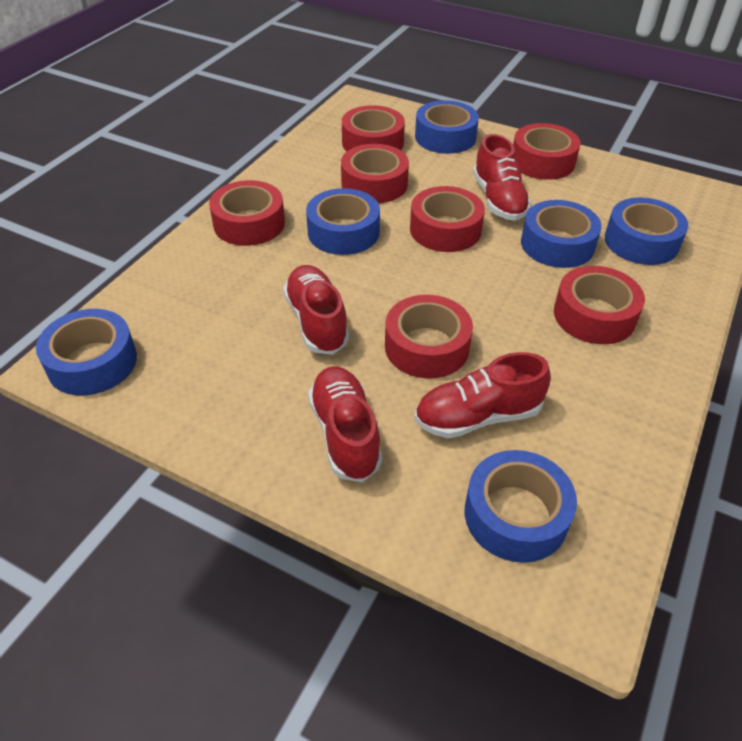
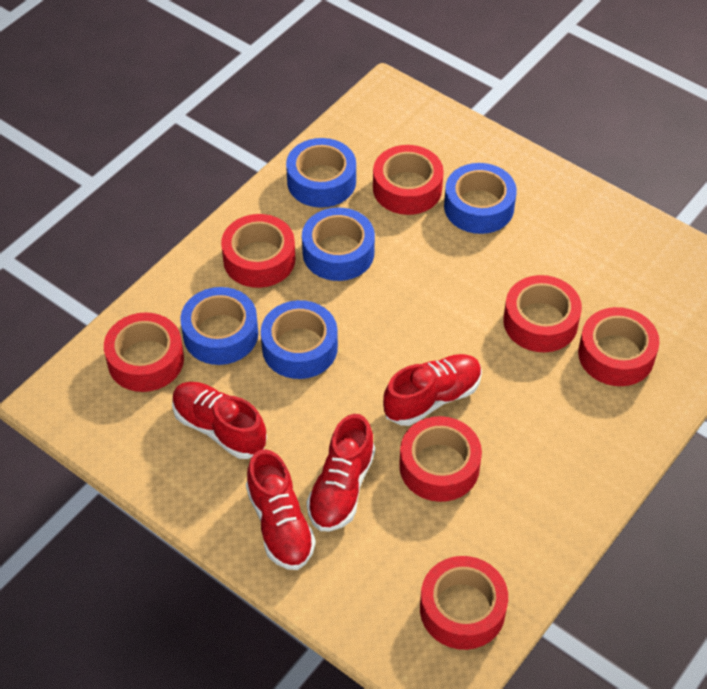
blue tape: 6 -> 5

